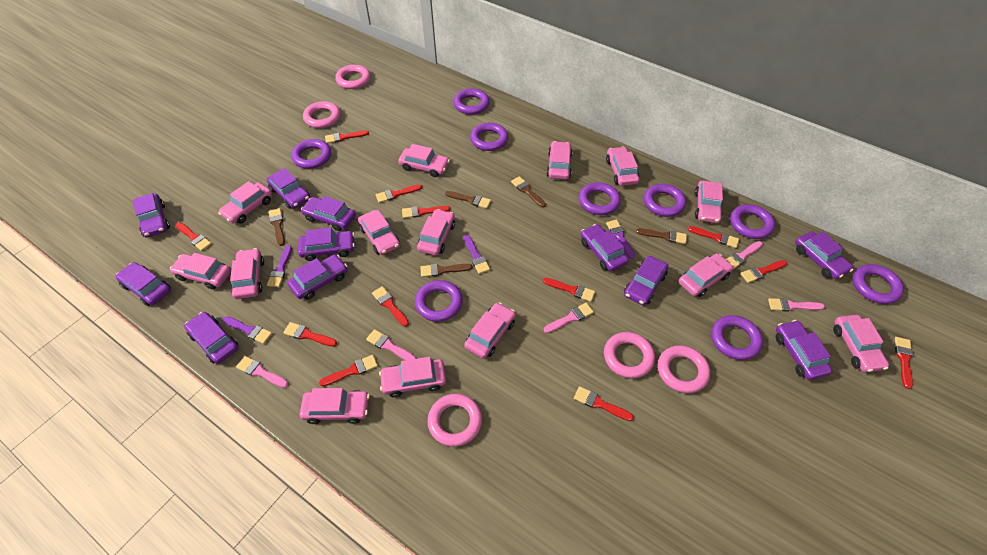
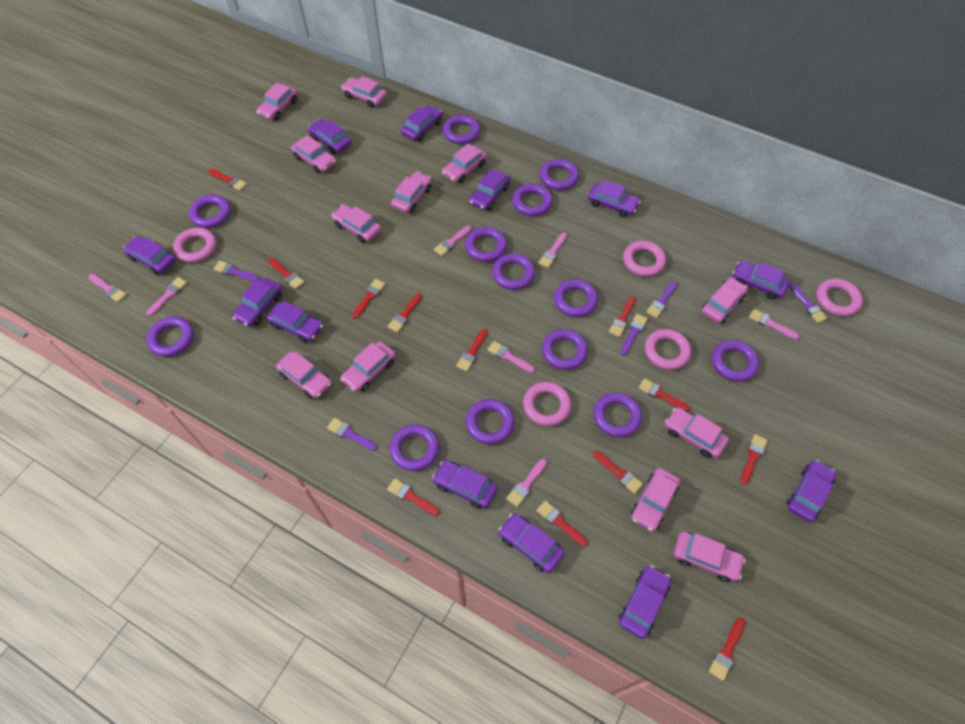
brown brush: 5 -> 0
pink brush: 5 -> 7
pink car: 14 -> 12
purple brush: 4 -> 5
purple car: 11 -> 12
purple ring: 9 -> 13

